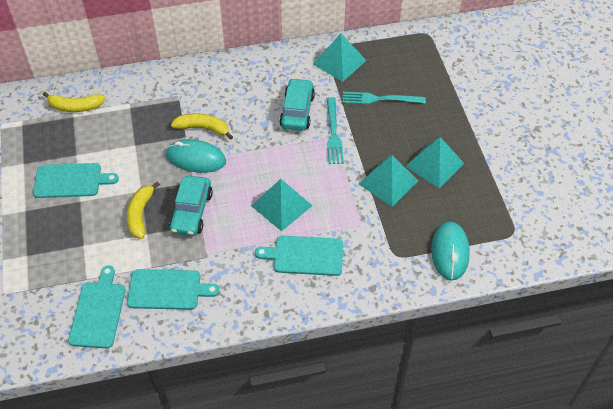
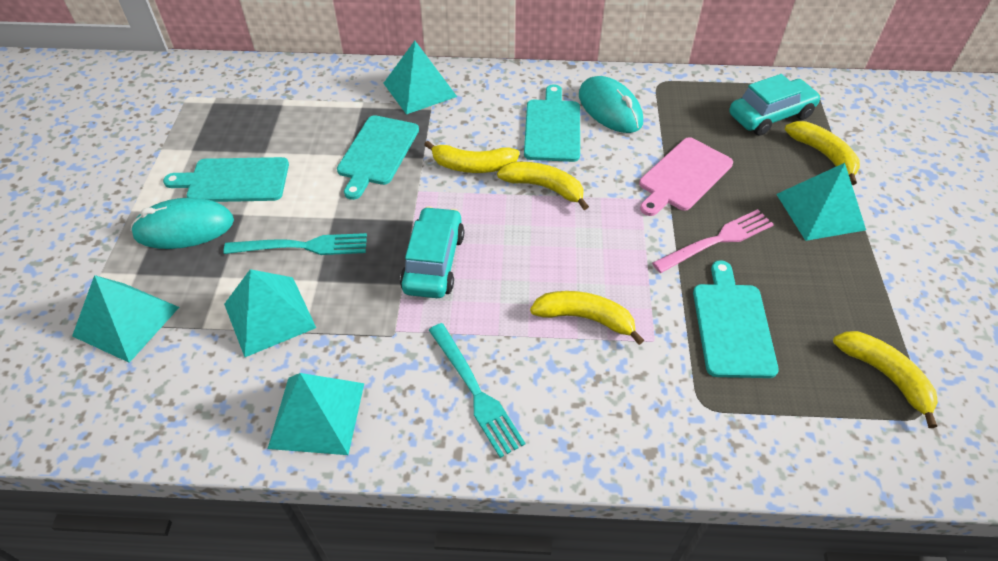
pink cutting board: 0 -> 1
pink fork: 0 -> 1
turquoise pyramid: 4 -> 5
yellow banana: 3 -> 5

